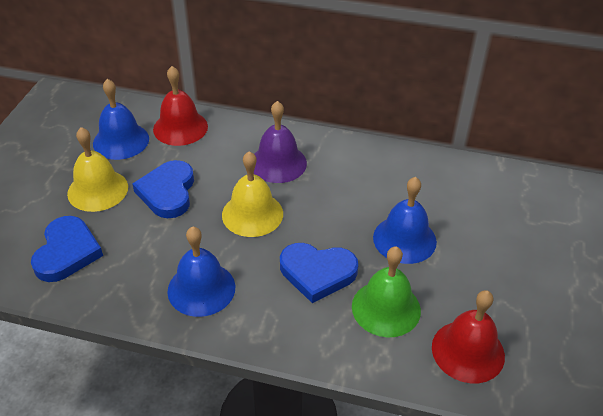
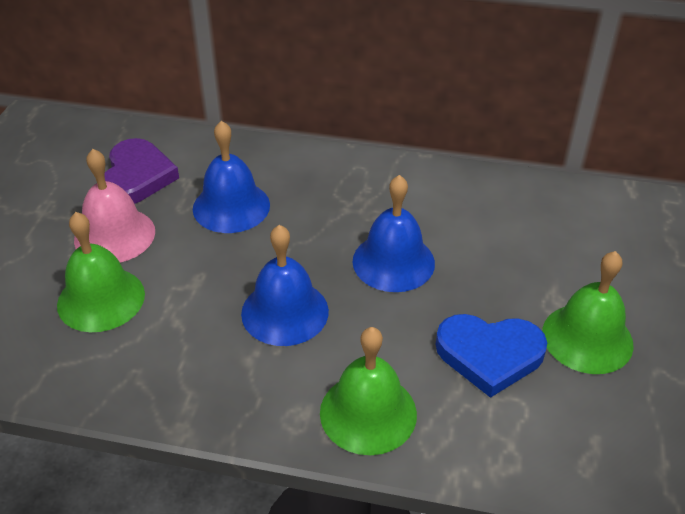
blue heart: 3 -> 1
green bell: 1 -> 3
pink bell: 0 -> 1
purple bell: 1 -> 0
purple heart: 0 -> 1
red bell: 2 -> 0
yellow bell: 2 -> 0

